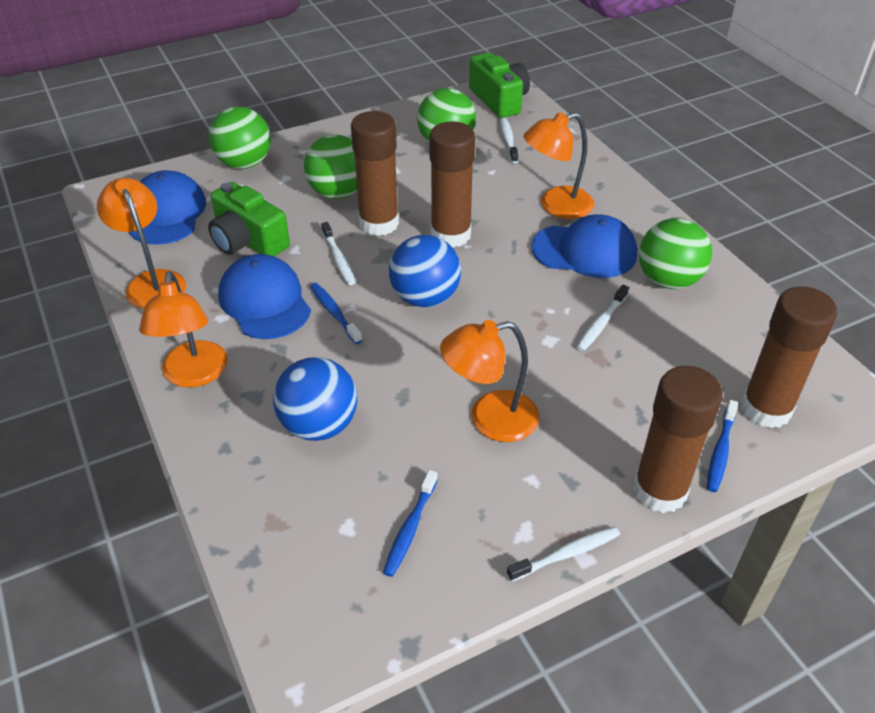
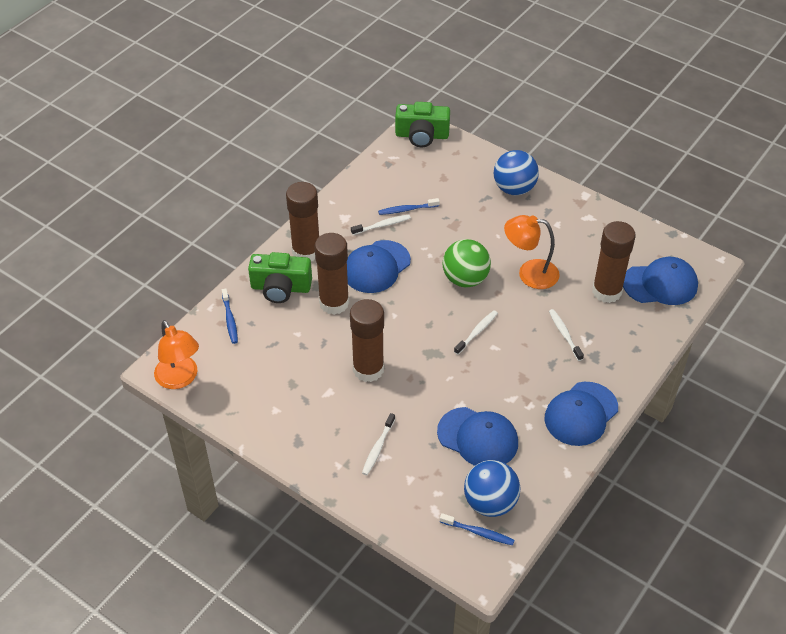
blue cap: 3 -> 4
green ball: 4 -> 1
orange lamp: 4 -> 2

